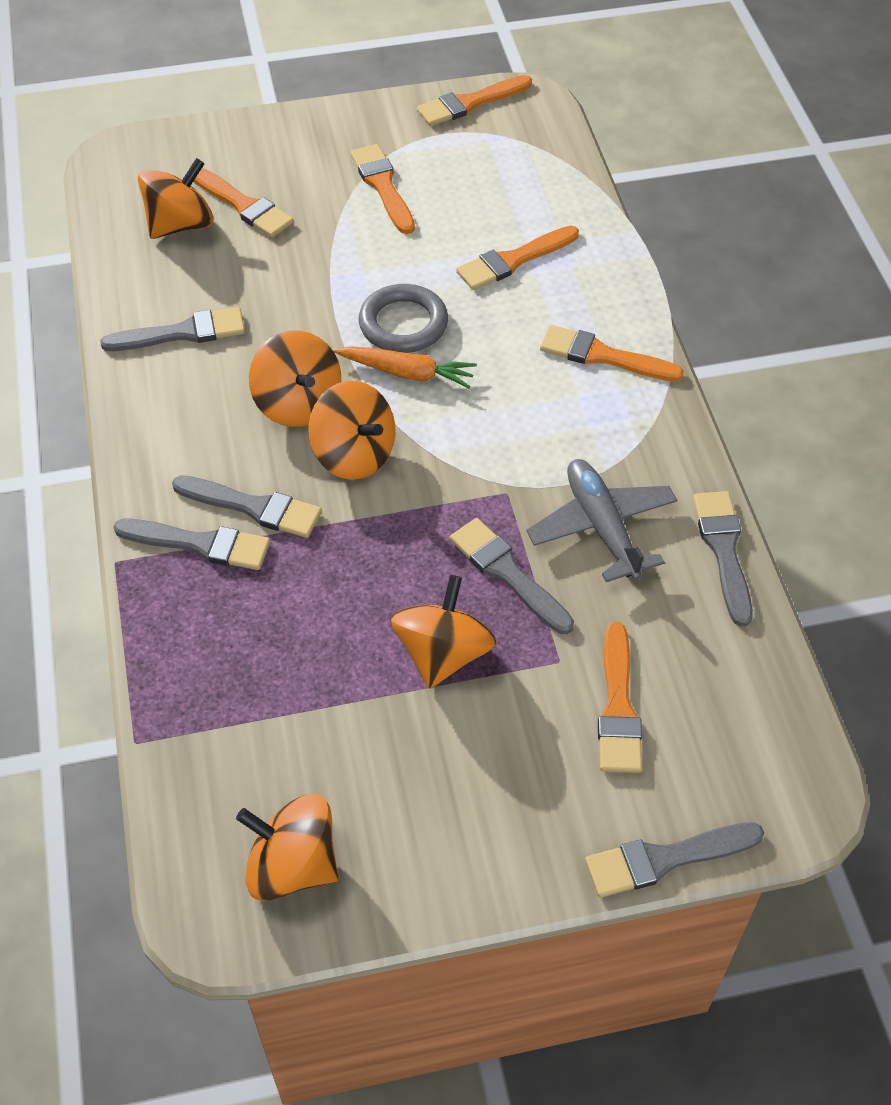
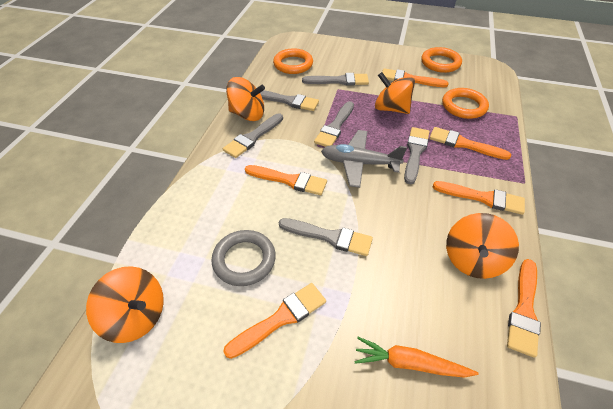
orange ring: 0 -> 3
orange spinning top: 5 -> 4

